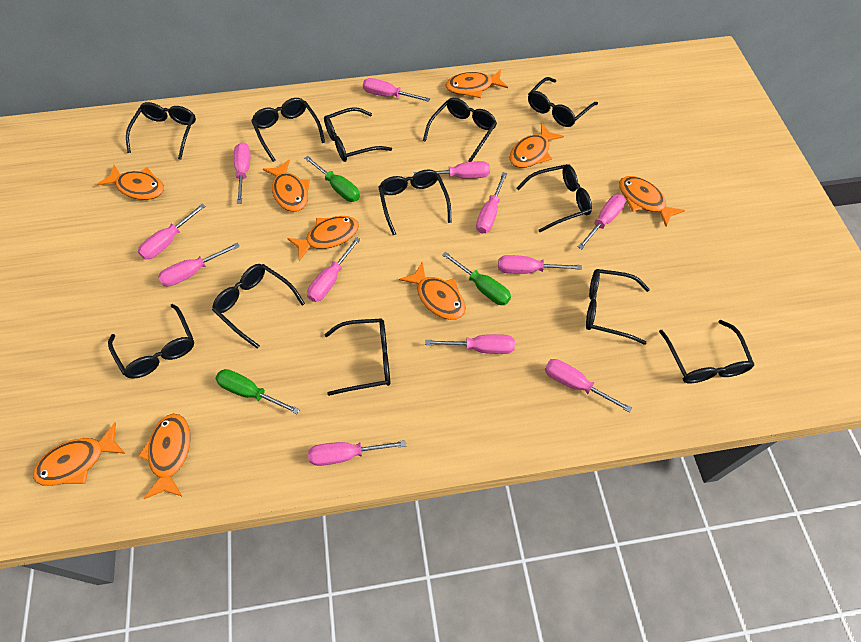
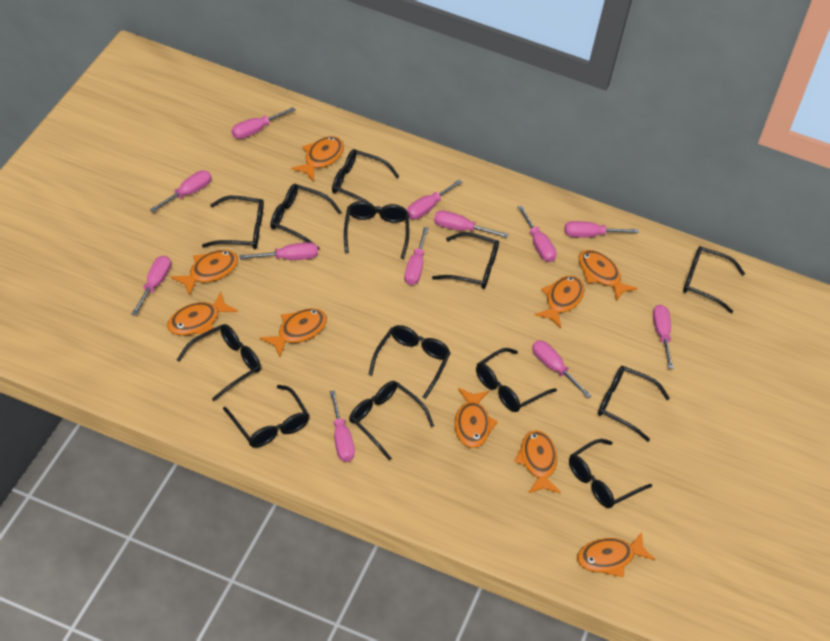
black glasses: 12 -> 13
green screwdriver: 3 -> 0

